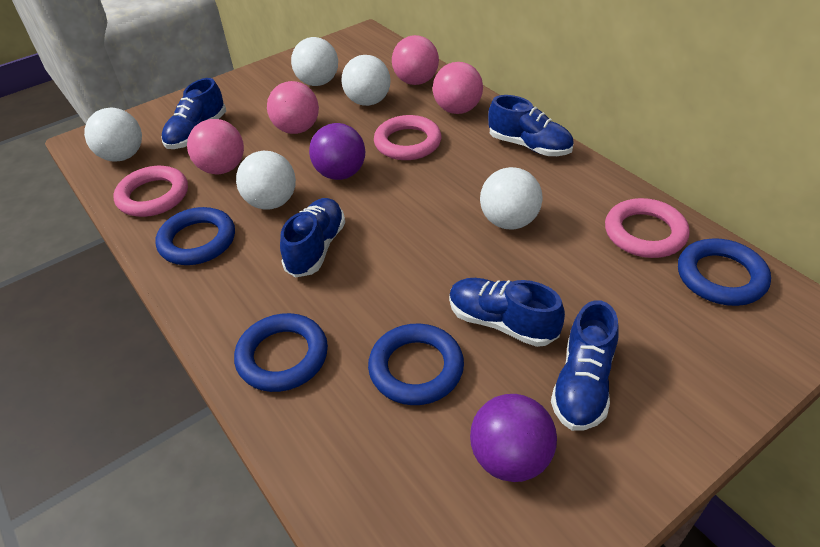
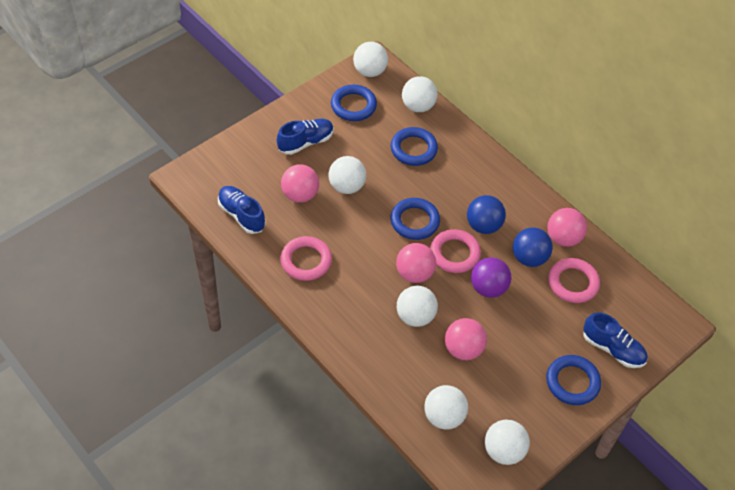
blue ball: 0 -> 2
blue shoe: 5 -> 3
purple ball: 2 -> 1
white ball: 5 -> 6

